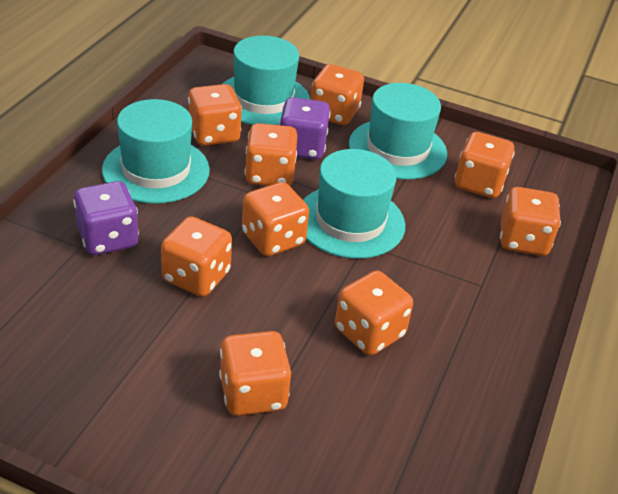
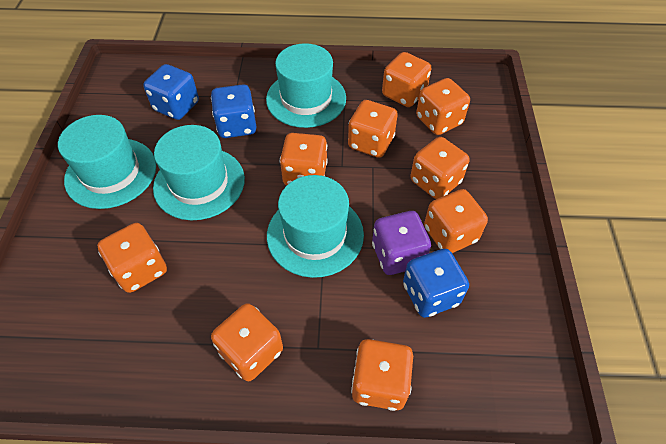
blue dice: 0 -> 3
purple dice: 2 -> 1

